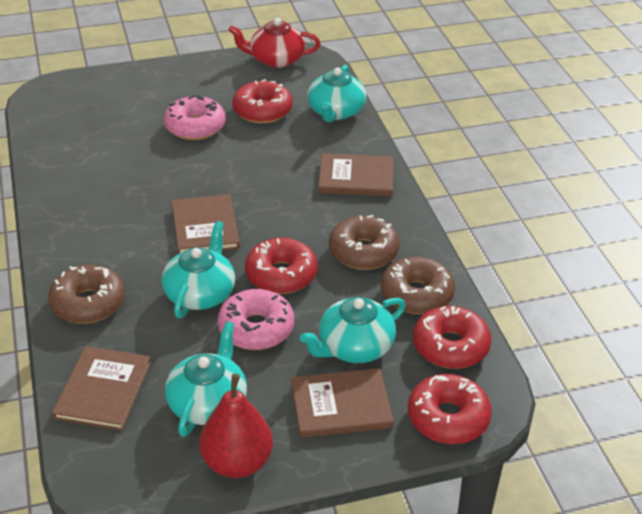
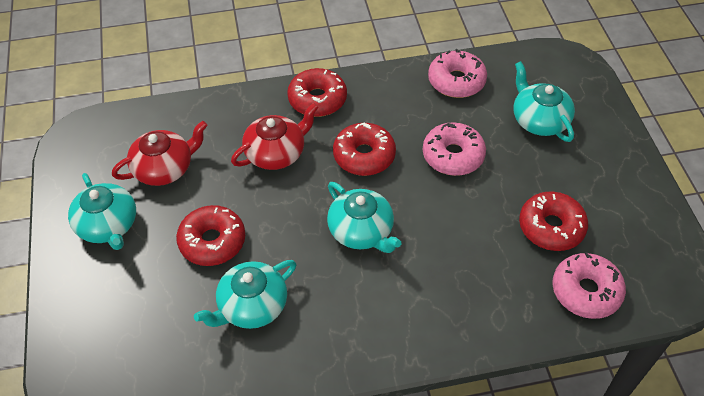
brown book: 4 -> 0
brown donut: 3 -> 0
pink donut: 2 -> 3
red pear: 1 -> 0
red teapot: 1 -> 2

